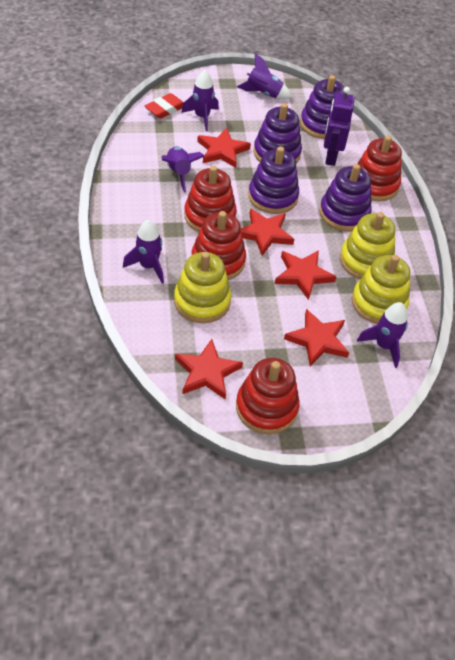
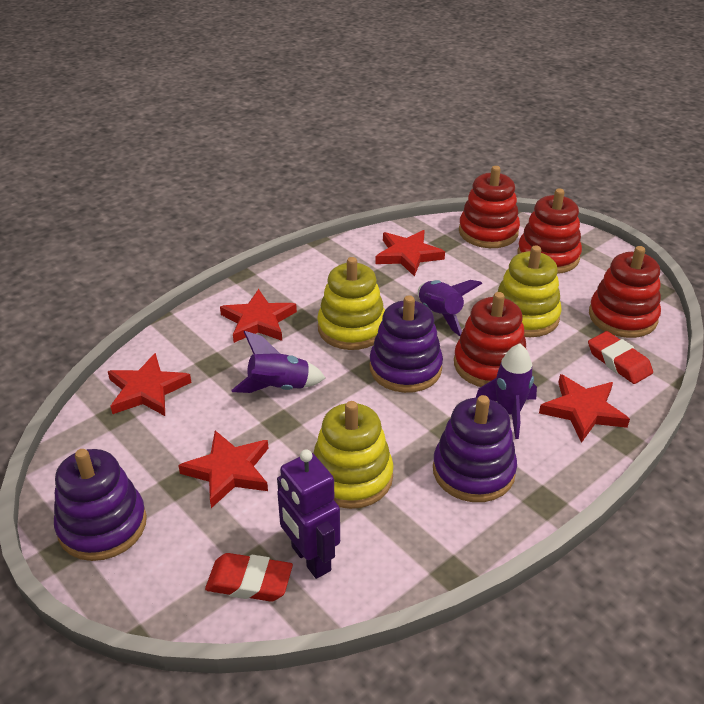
purple rocket: 5 -> 3
purple stacking toy: 4 -> 3
red eraser: 1 -> 2

